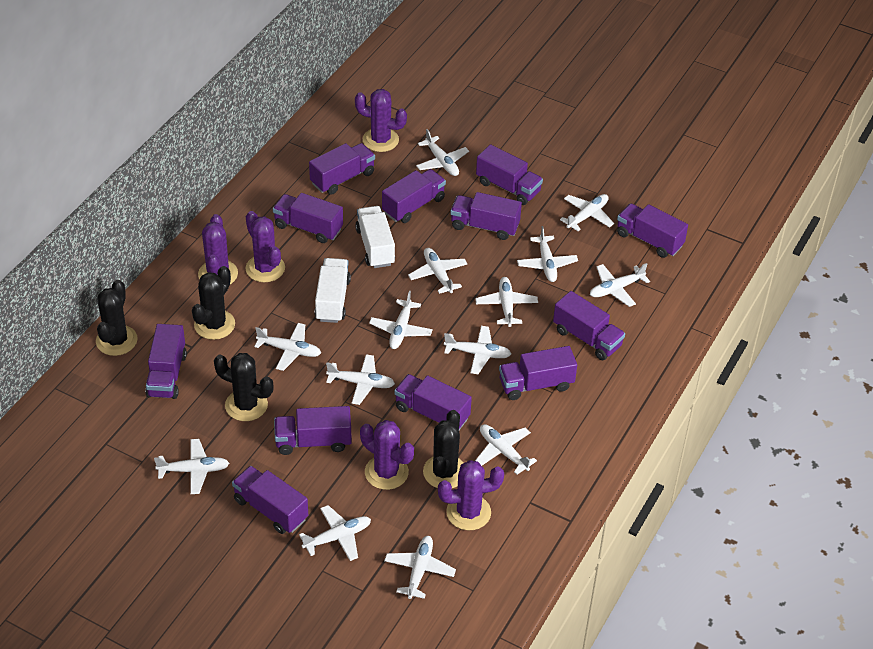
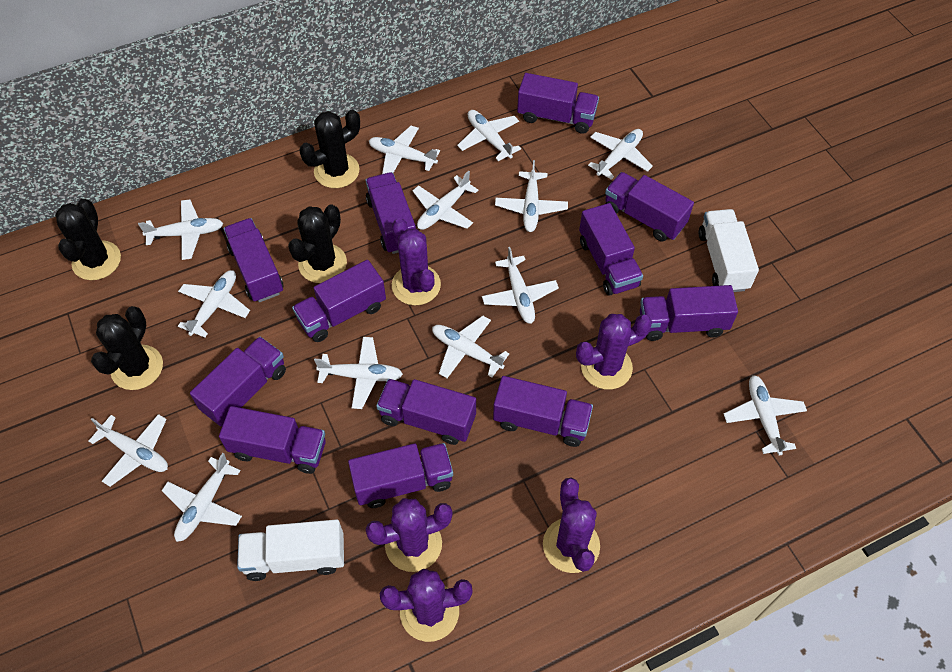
white plane: 14 -> 13

